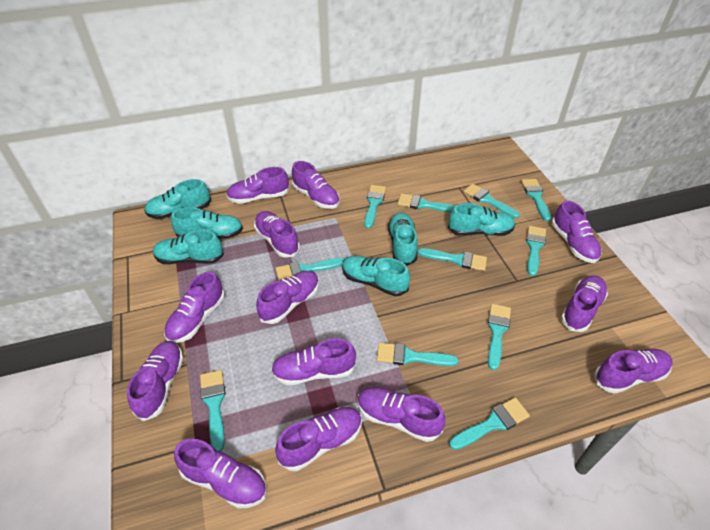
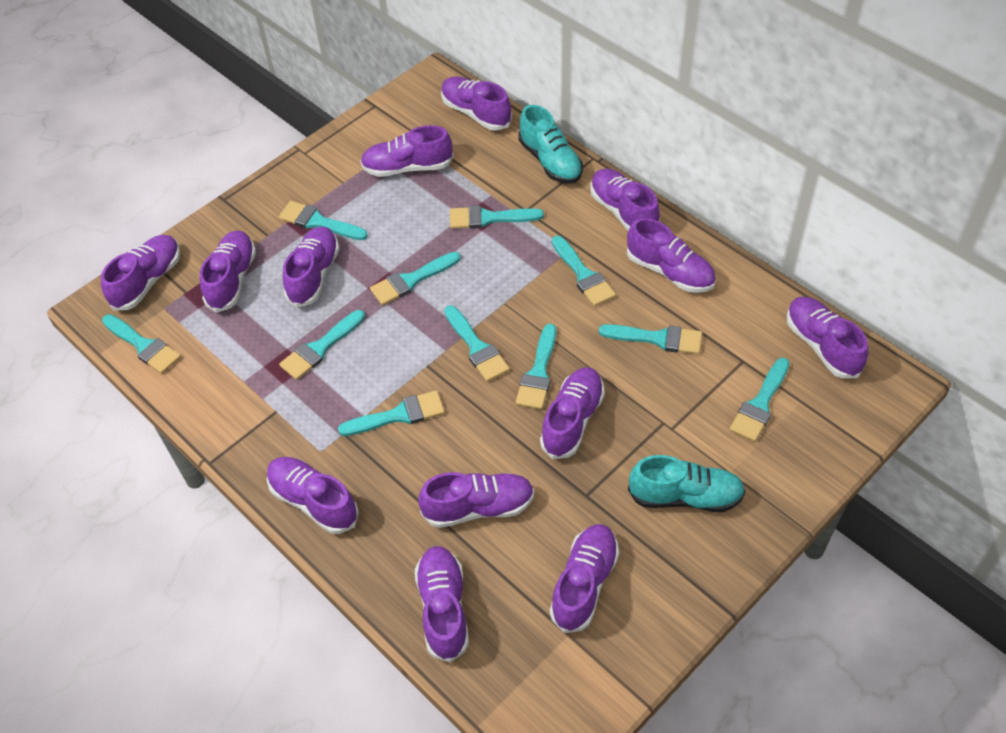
turquoise shoe: 6 -> 2

